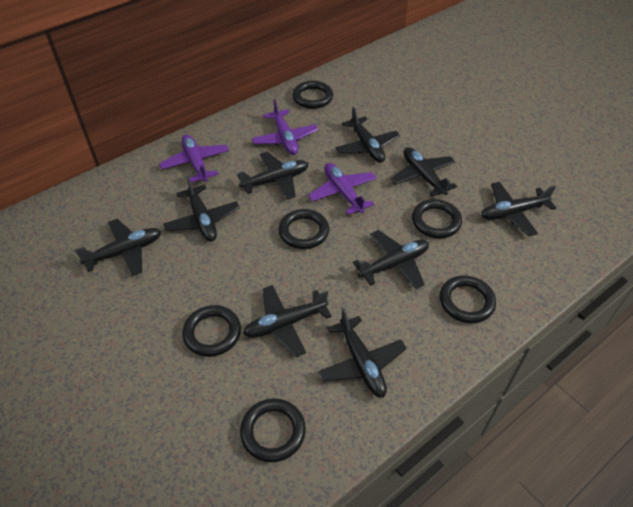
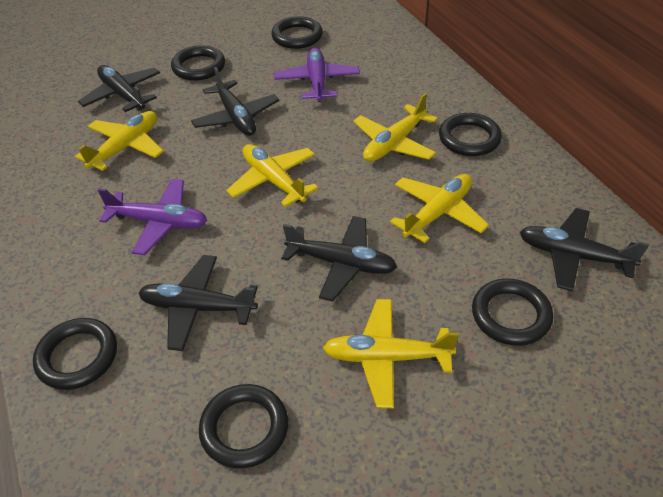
black plane: 9 -> 5
purple plane: 3 -> 2
yellow plane: 0 -> 5

